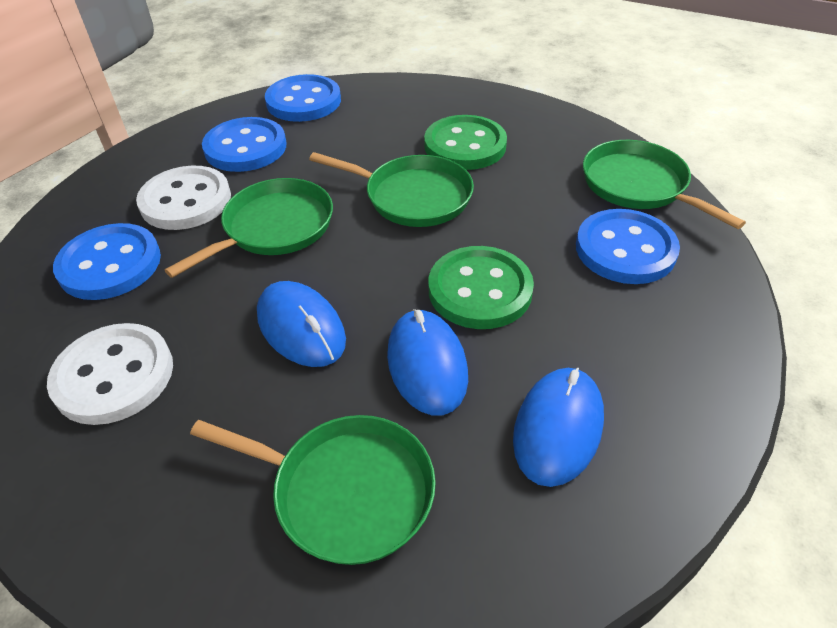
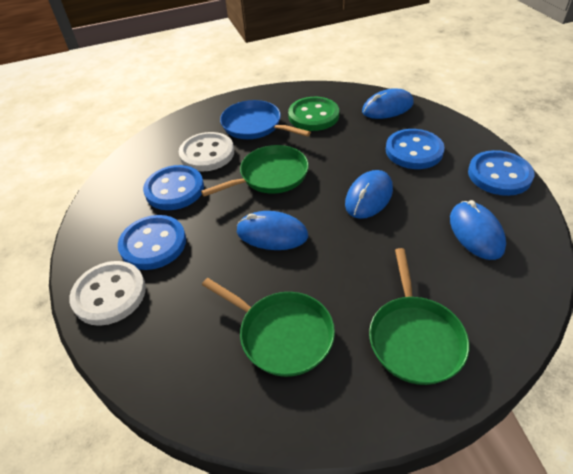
blue mouse: 3 -> 4
blue pan: 0 -> 1
green button: 2 -> 1
green pan: 4 -> 3

